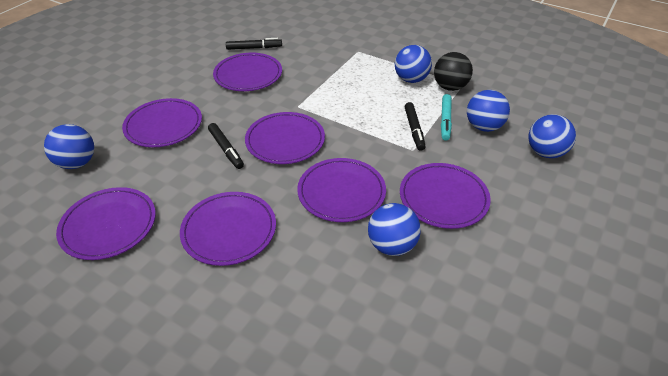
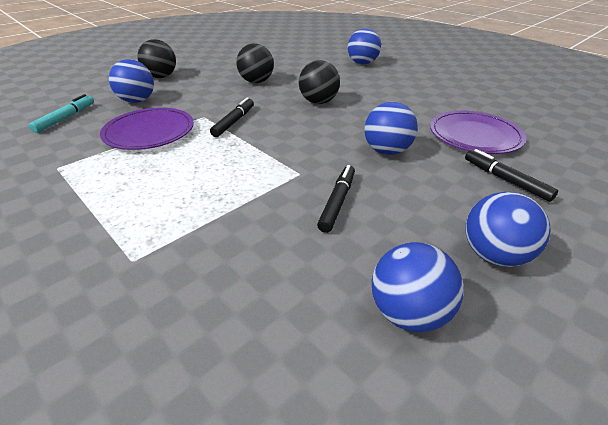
black ball: 1 -> 3
purple plate: 7 -> 2

